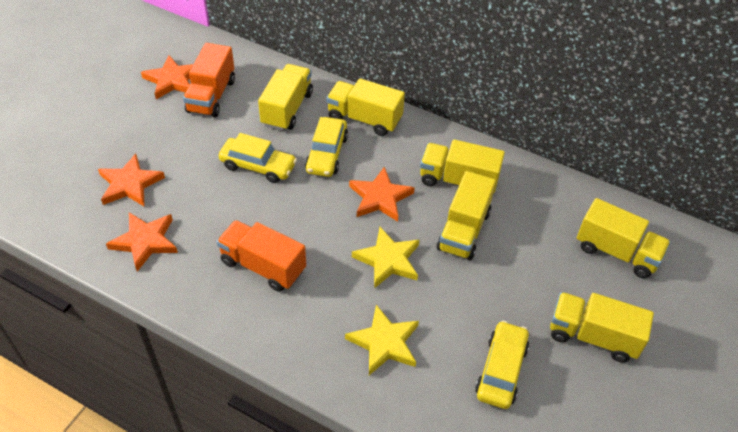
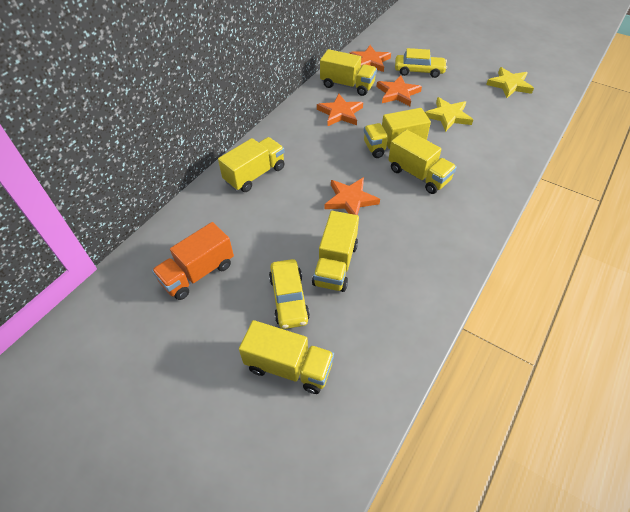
orange truck: 2 -> 1
yellow car: 3 -> 2

